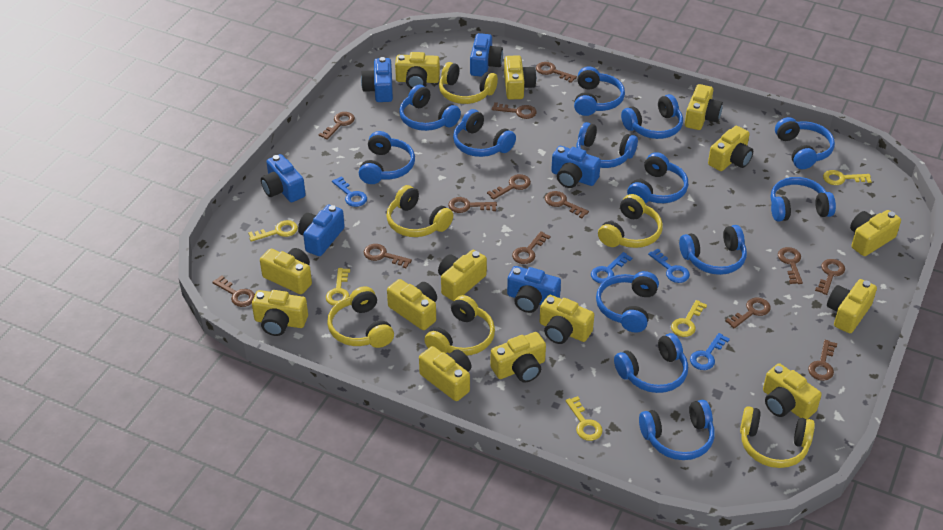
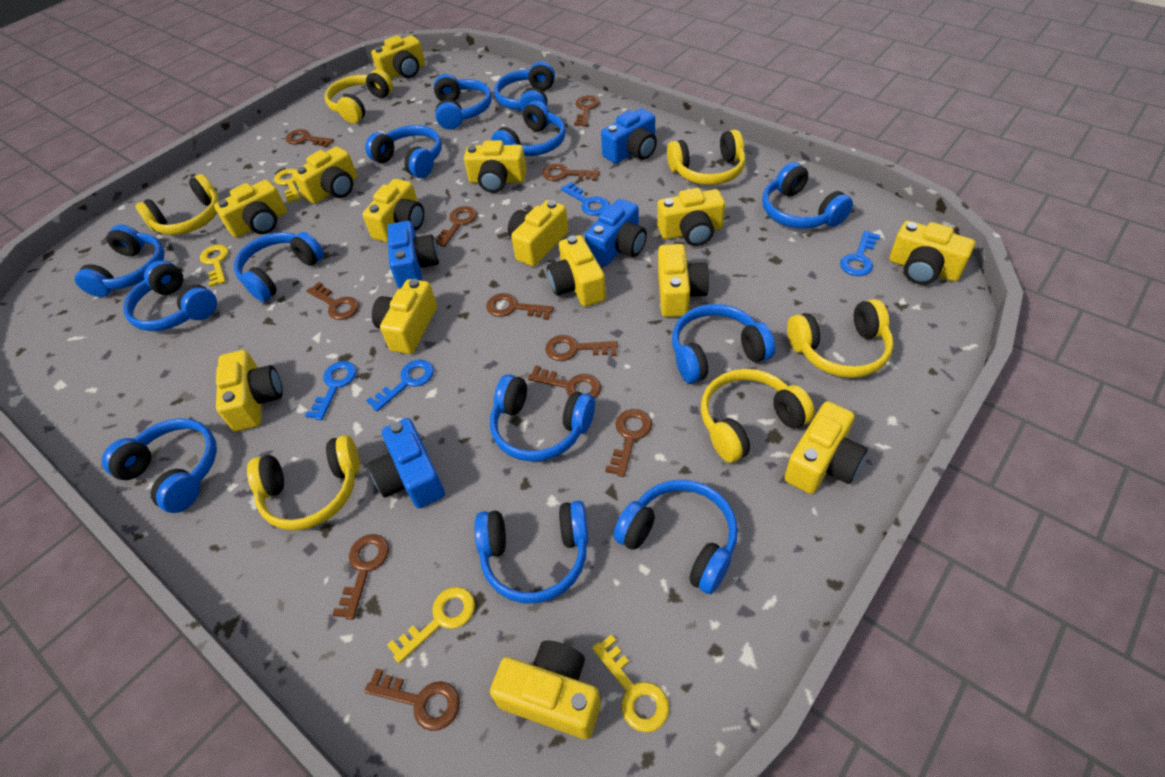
blue camera: 6 -> 4
brown key: 13 -> 11
yellow key: 5 -> 4

